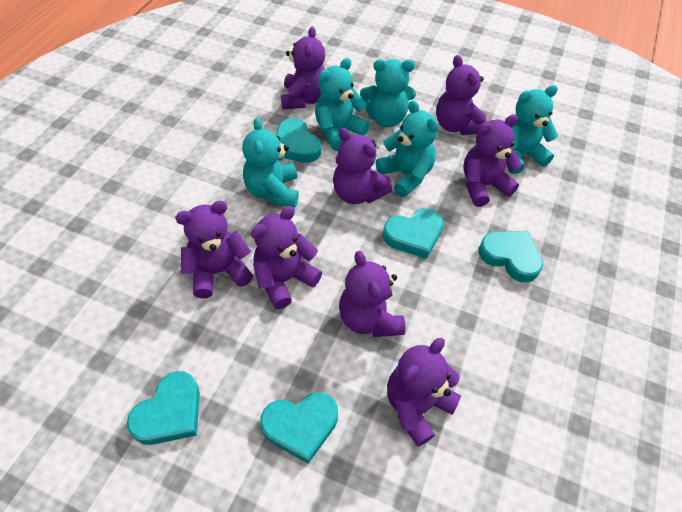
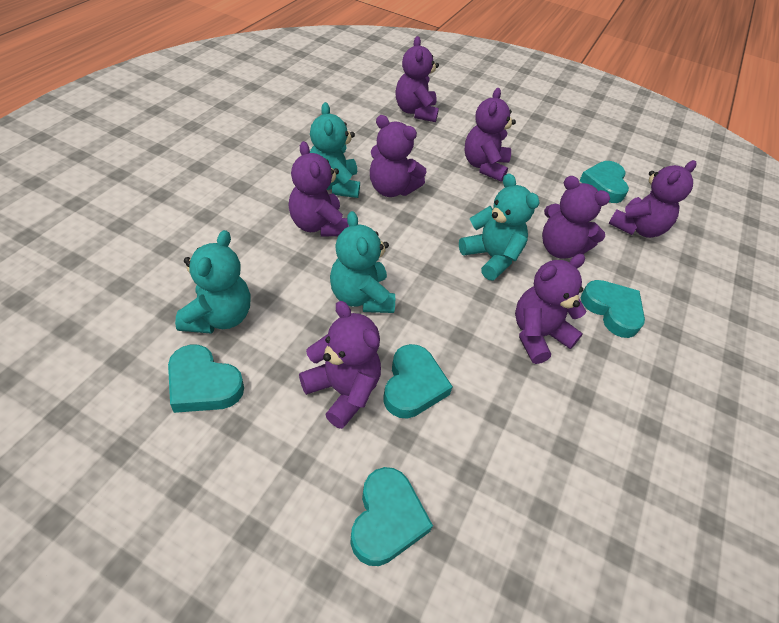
turquoise teddy bear: 5 -> 4

